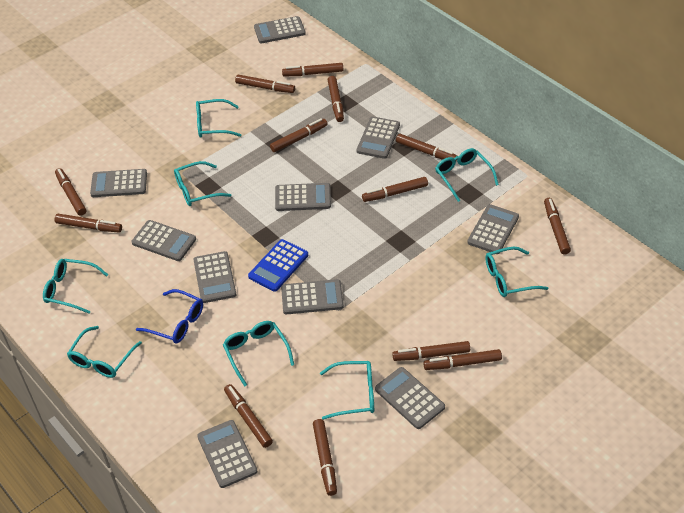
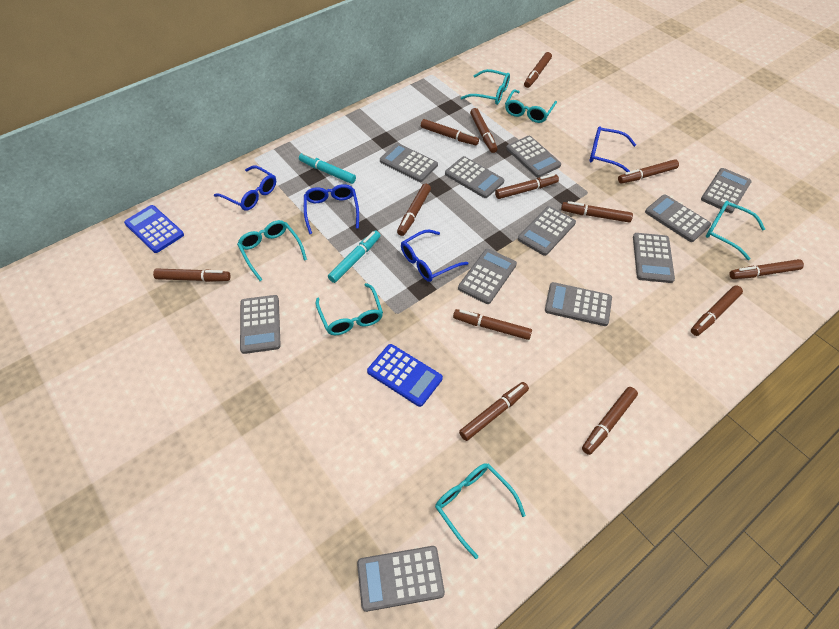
blue calculator: 1 -> 2
blue glasses: 1 -> 4
grey calculator: 10 -> 11
turquoise glasses: 8 -> 6
turquoise marker: 0 -> 2

